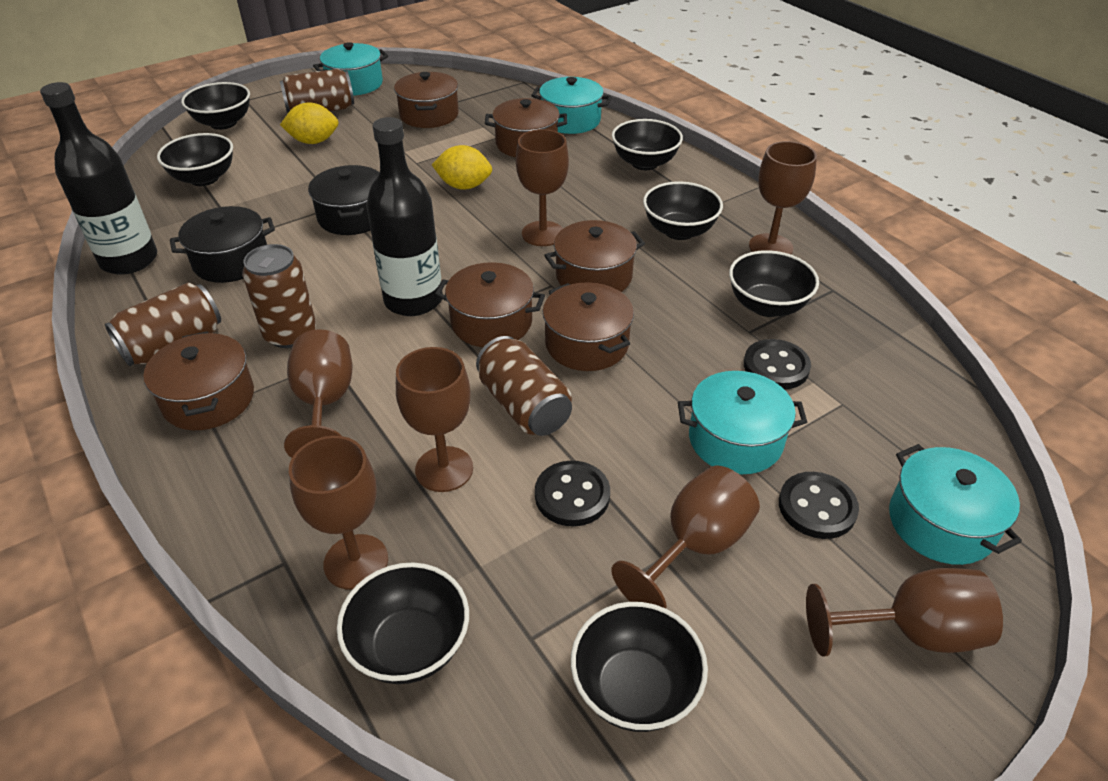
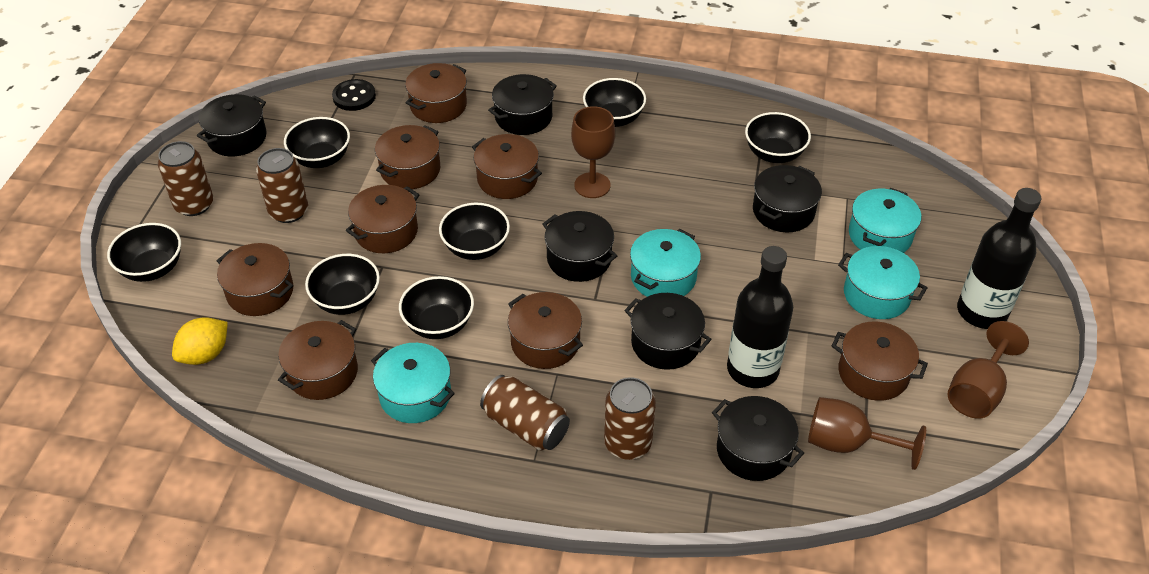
black button: 3 -> 1
black pot: 2 -> 6
brown goblet: 7 -> 3
brown pot: 6 -> 8
yellow lemon: 2 -> 1

